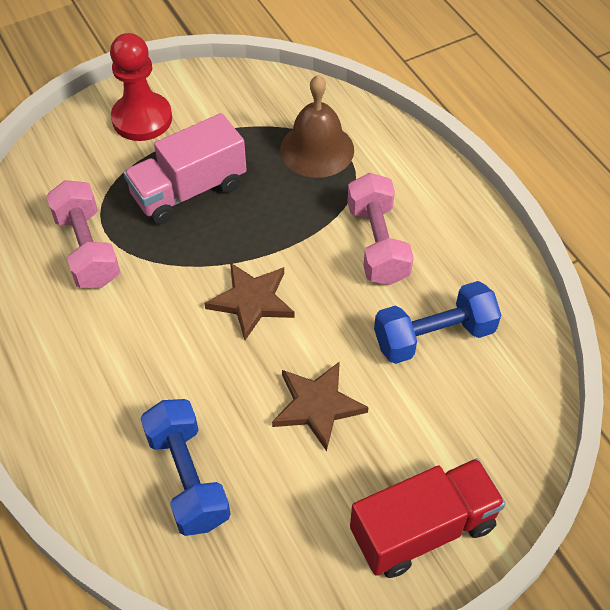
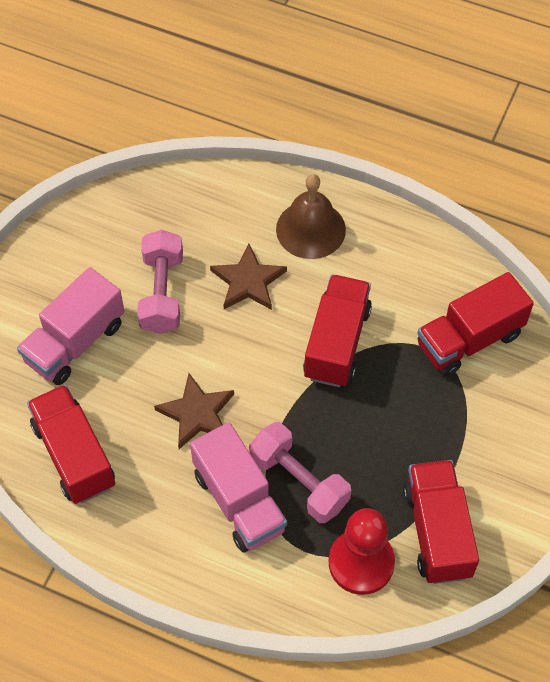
blue dumbbell: 2 -> 0
pink truck: 1 -> 2
red truck: 1 -> 4

